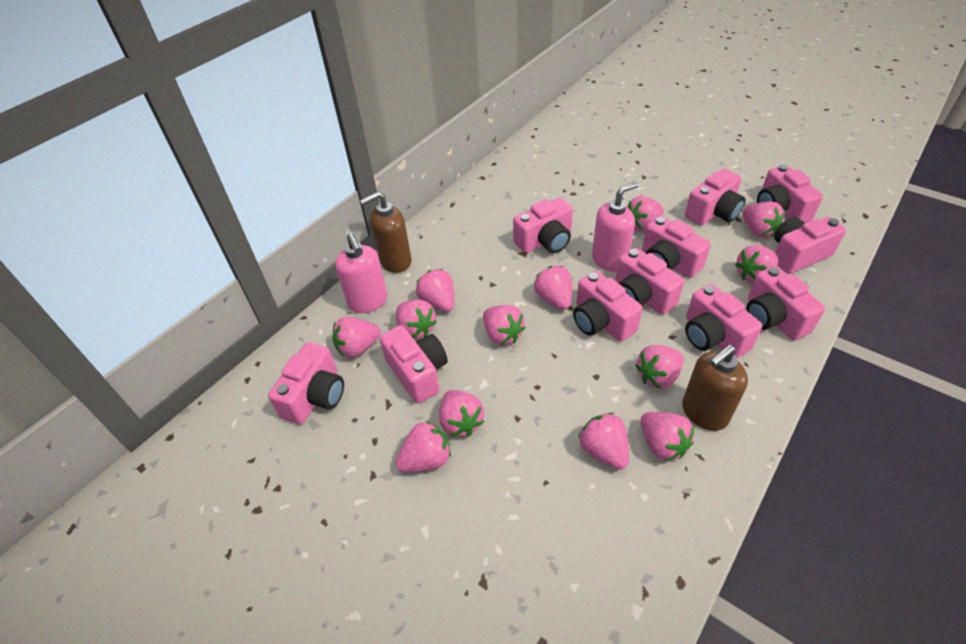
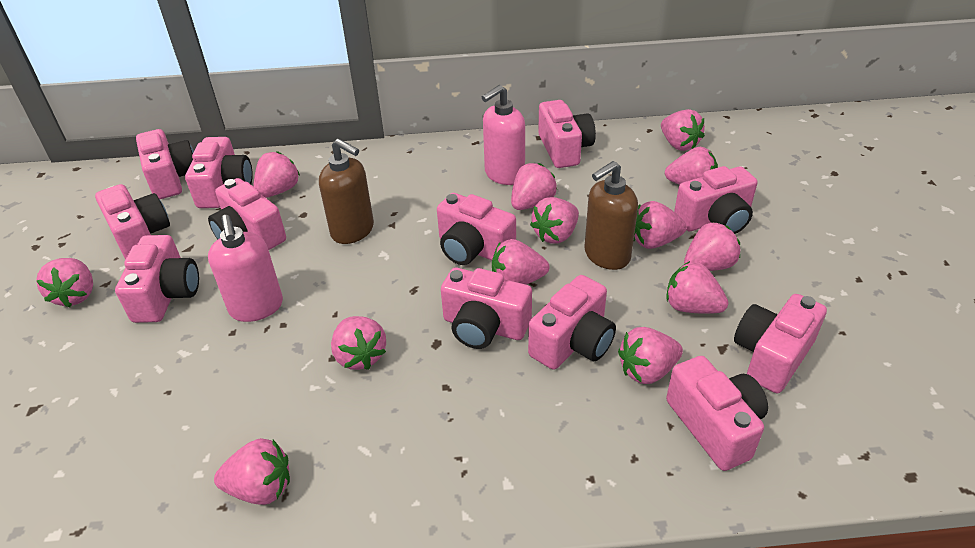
pink camera: 11 -> 12

